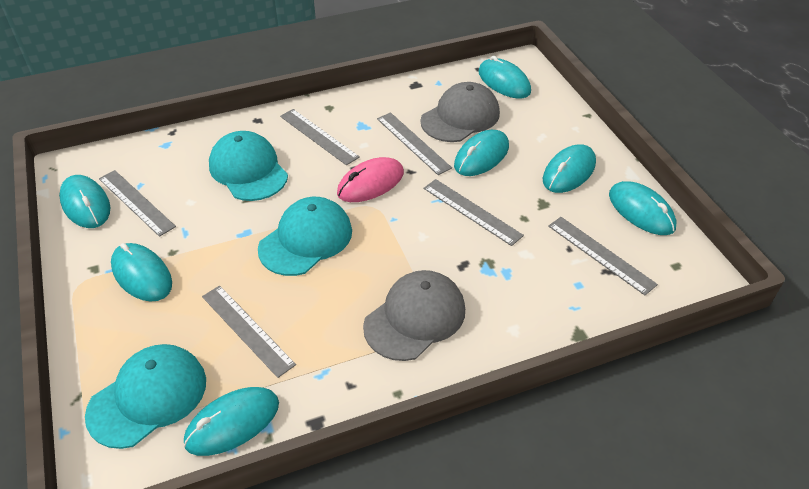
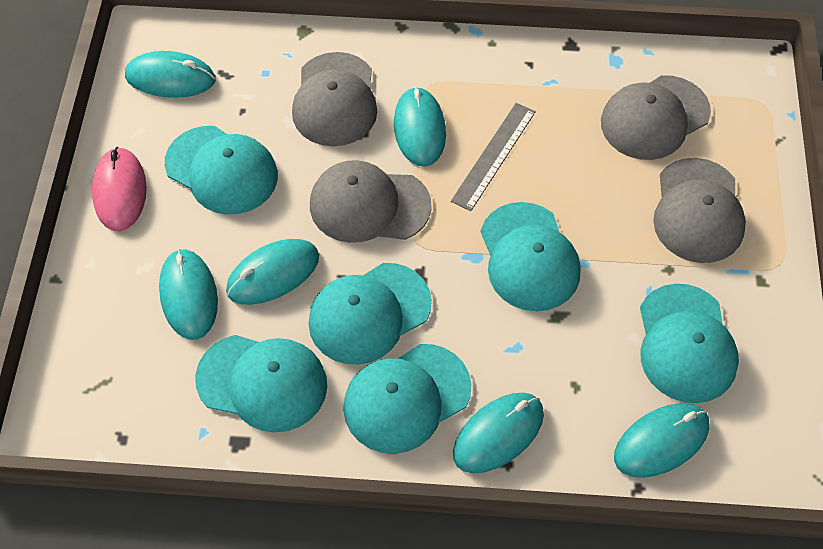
grey cap: 2 -> 4
grey ruler: 6 -> 1
turquoise cap: 3 -> 6
turquoise mouse: 7 -> 6

